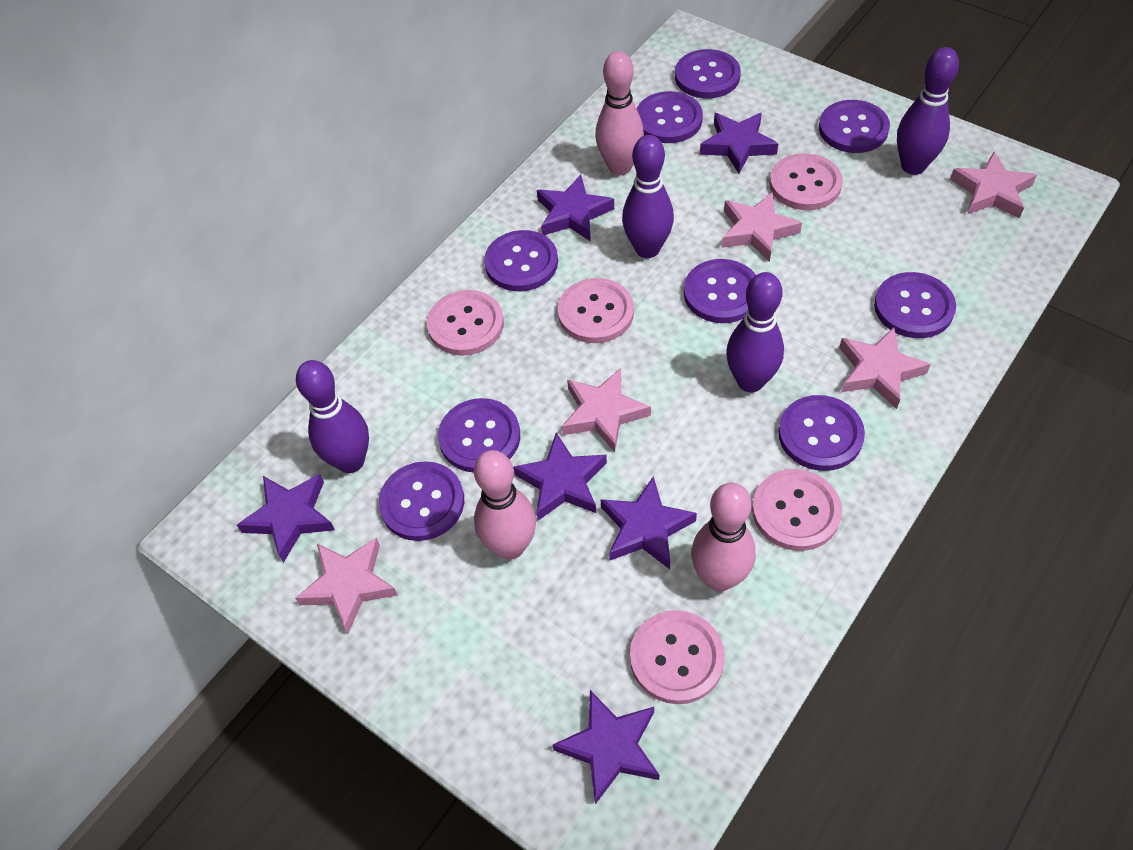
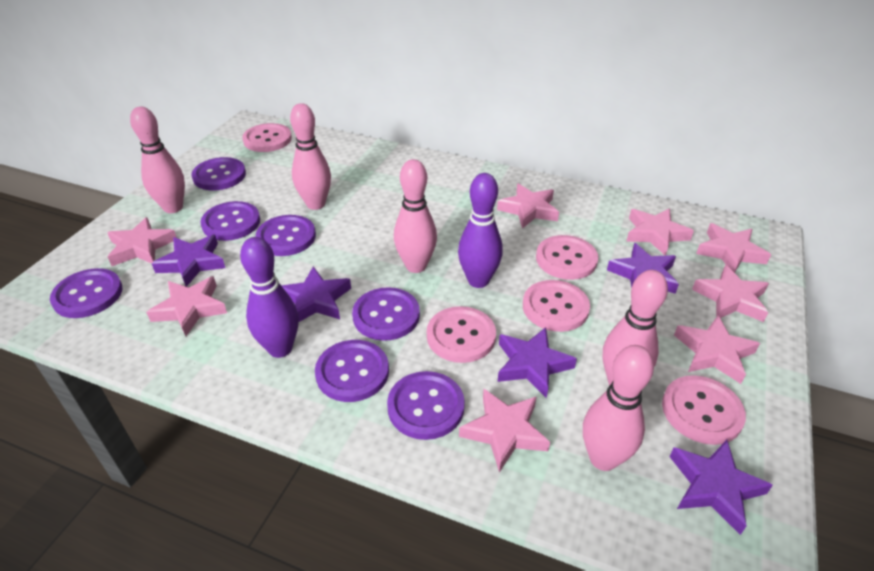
pink bowling pin: 3 -> 5
pink star: 5 -> 8
purple bowling pin: 4 -> 2
purple button: 9 -> 7
purple star: 6 -> 5

